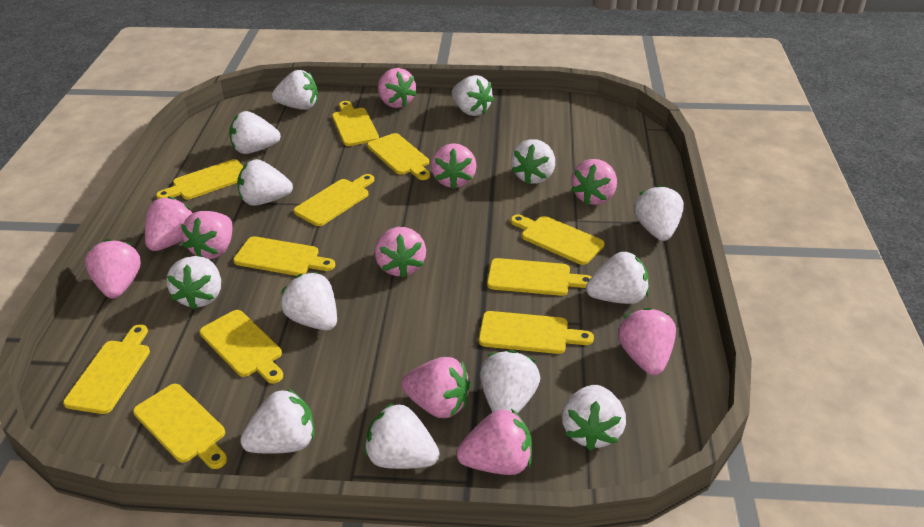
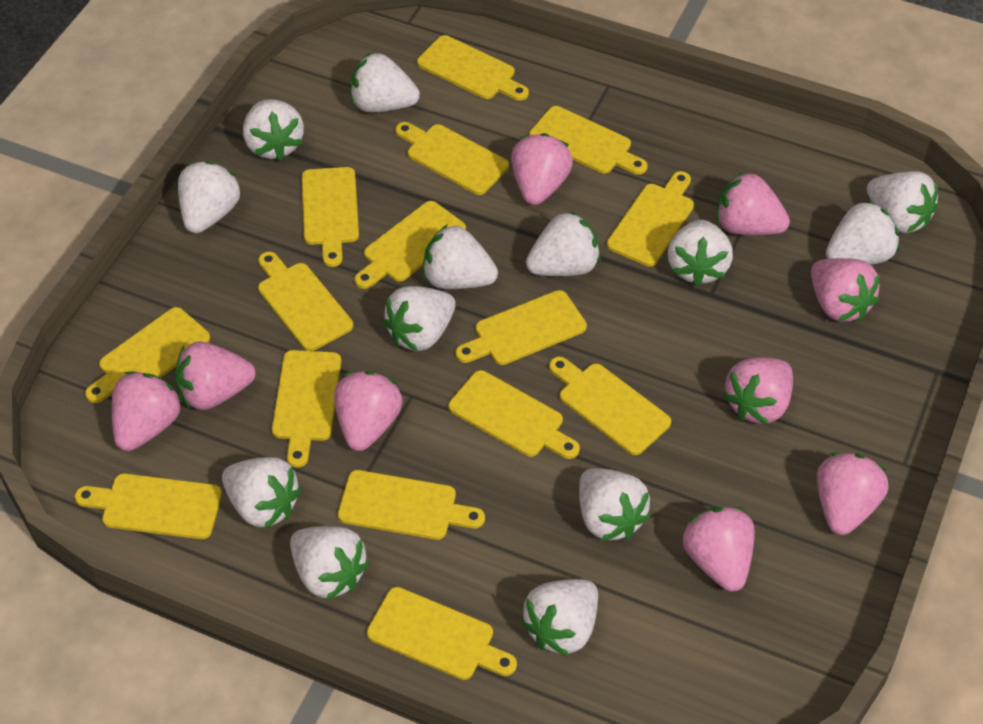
pink strawberry: 10 -> 9
yellow cutting board: 11 -> 15

